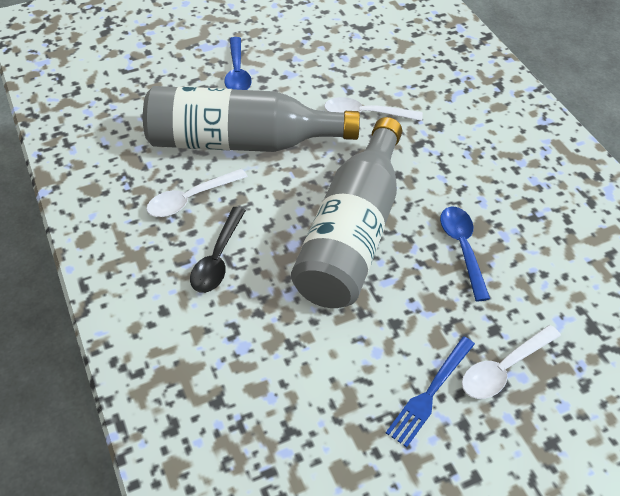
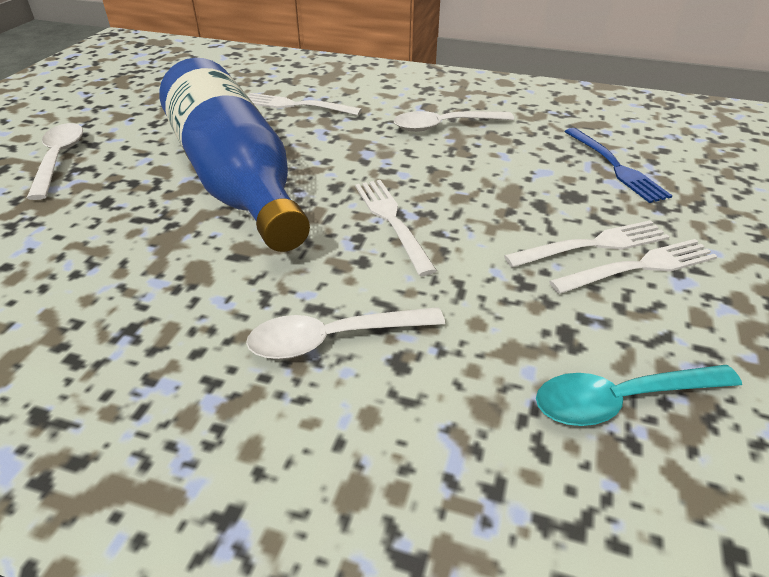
black spoon: 1 -> 0
blue bottle: 0 -> 1
blue spoon: 2 -> 0
grey bottle: 2 -> 0
turquoise spoon: 0 -> 1
white fork: 0 -> 4

